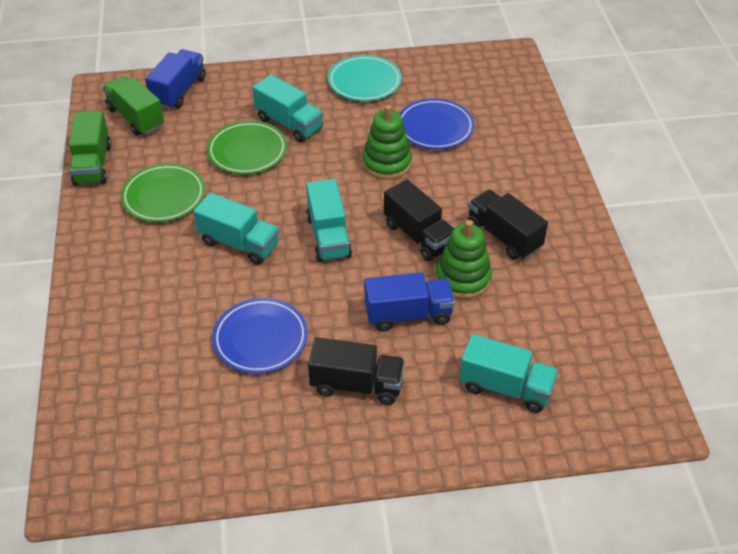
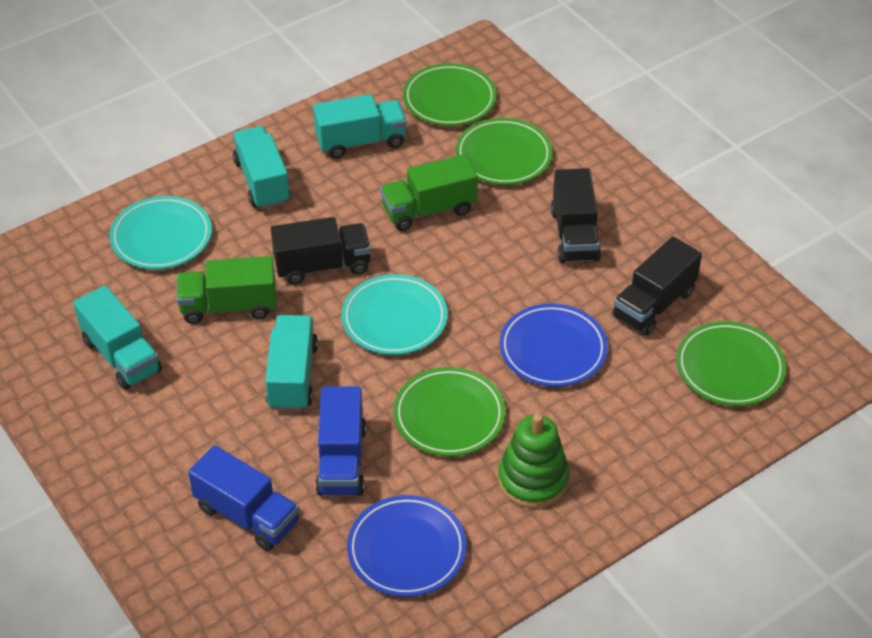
green plate: 2 -> 4
green stacking toy: 2 -> 1
turquoise plate: 1 -> 2

